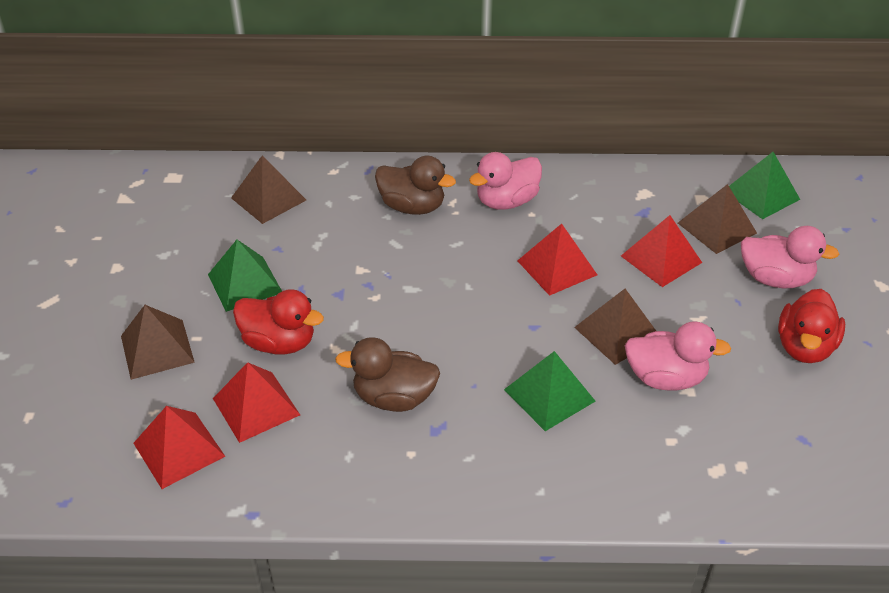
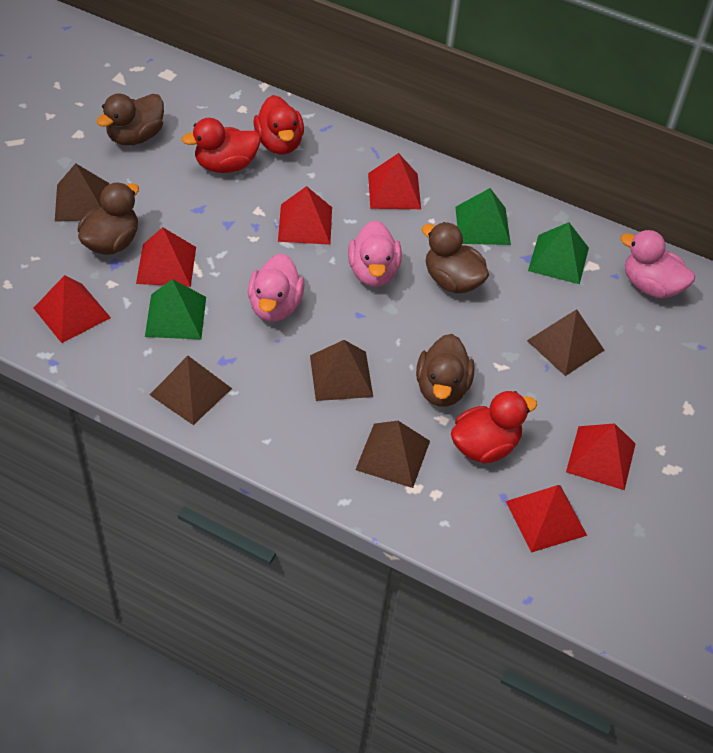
brown duck: 2 -> 4
brown pyramid: 4 -> 5
red duck: 2 -> 3
red pyramid: 4 -> 6

